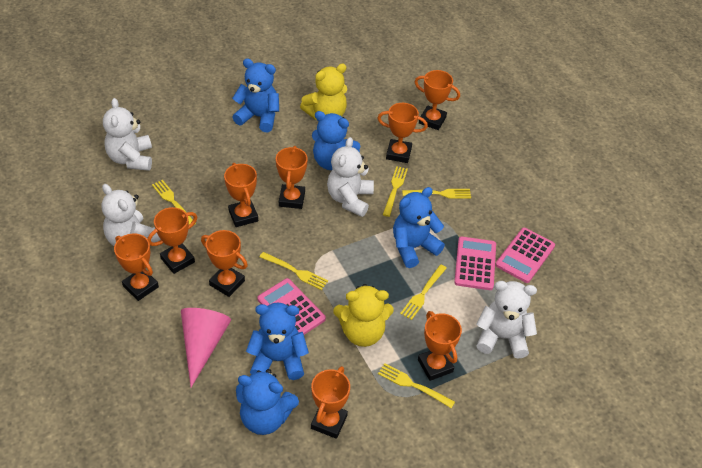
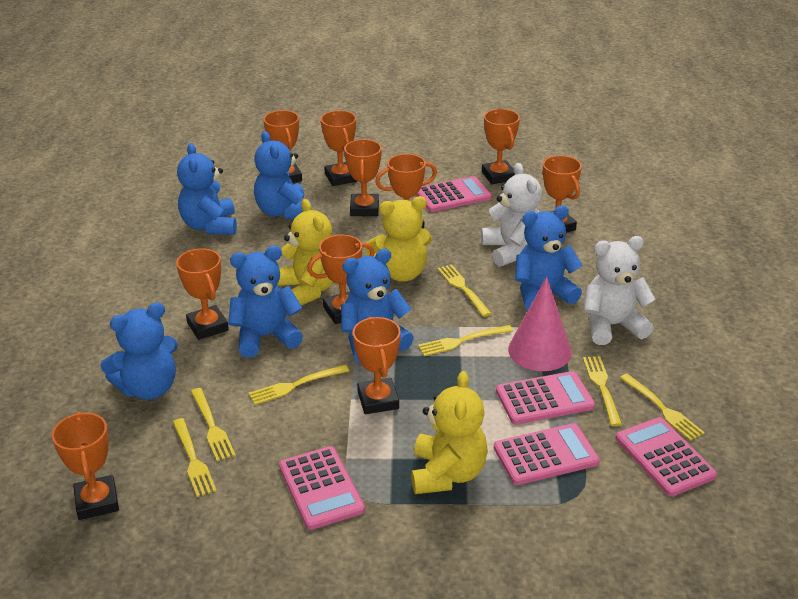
blue teddy bear: 5 -> 6
orange trophy: 9 -> 10
pink calculator: 3 -> 5
white teddy bear: 4 -> 2
yellow fork: 6 -> 7
yellow teddy bear: 2 -> 3

